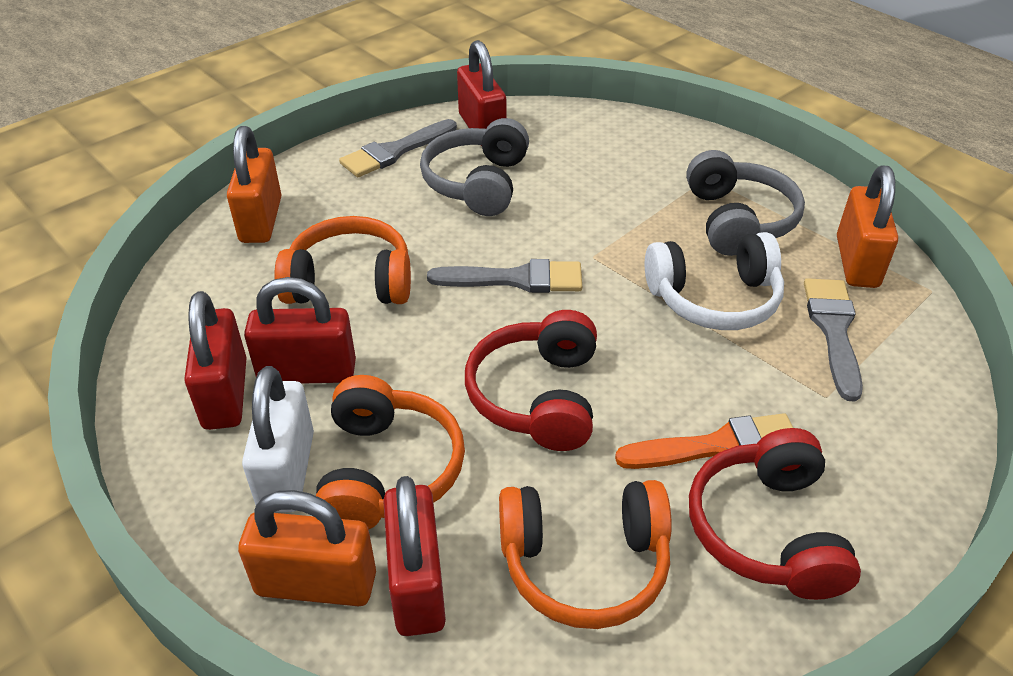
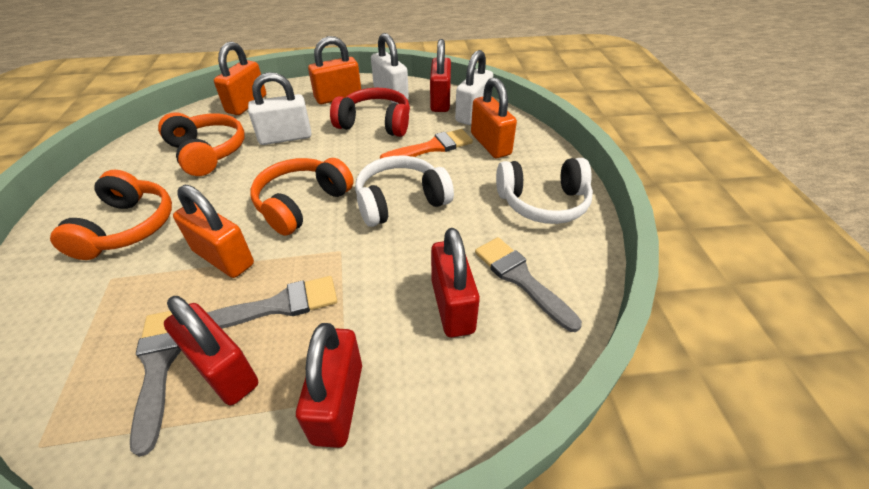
grey headphones: 2 -> 0
orange padlock: 3 -> 4
red headphones: 2 -> 1
white headphones: 1 -> 2
white padlock: 1 -> 3

